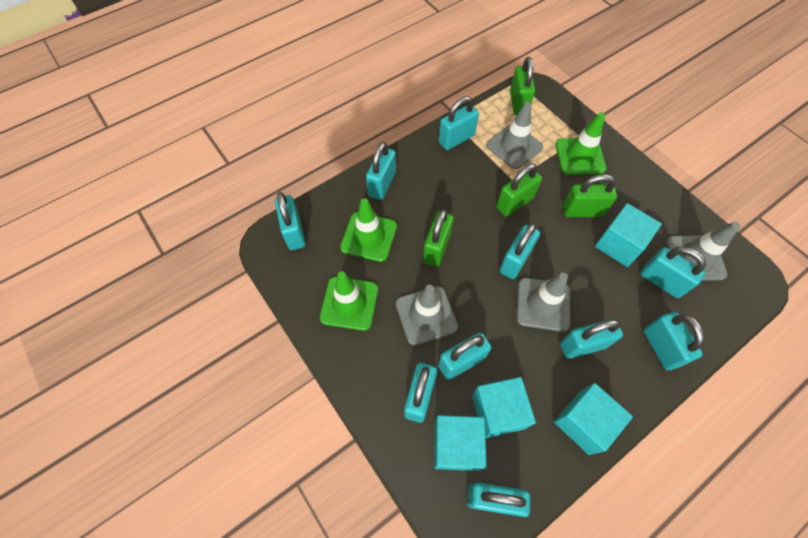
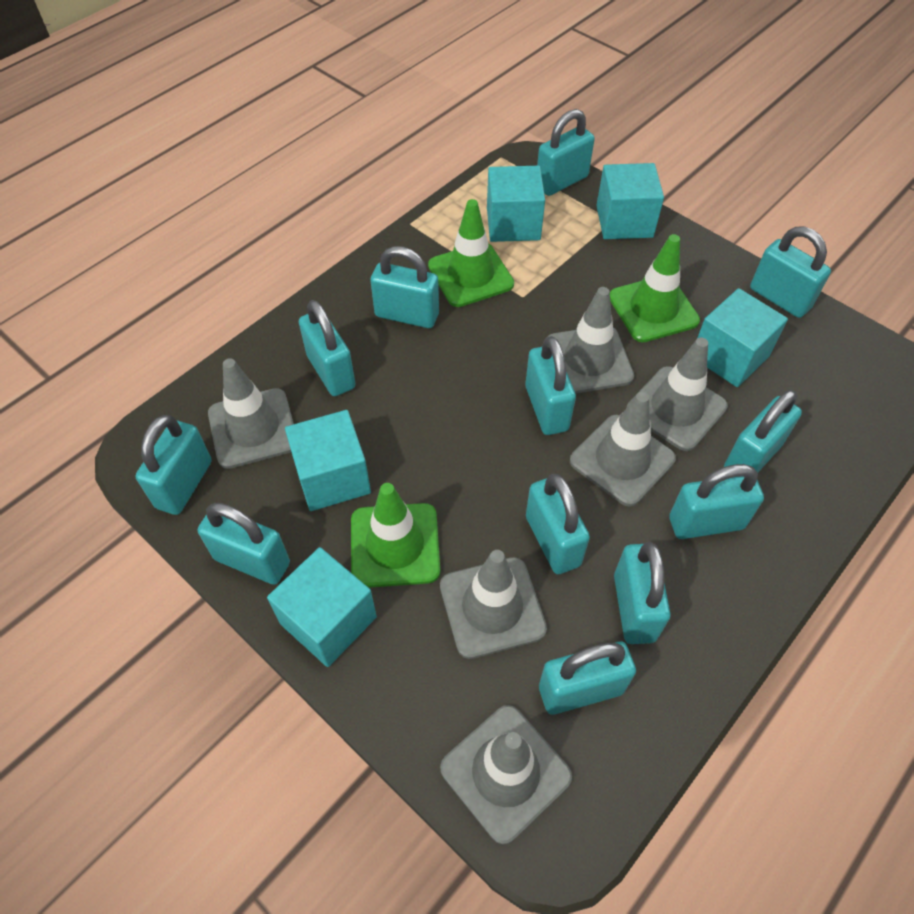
green padlock: 4 -> 0
grey traffic cone: 4 -> 6
turquoise cube: 4 -> 5
turquoise padlock: 10 -> 12

